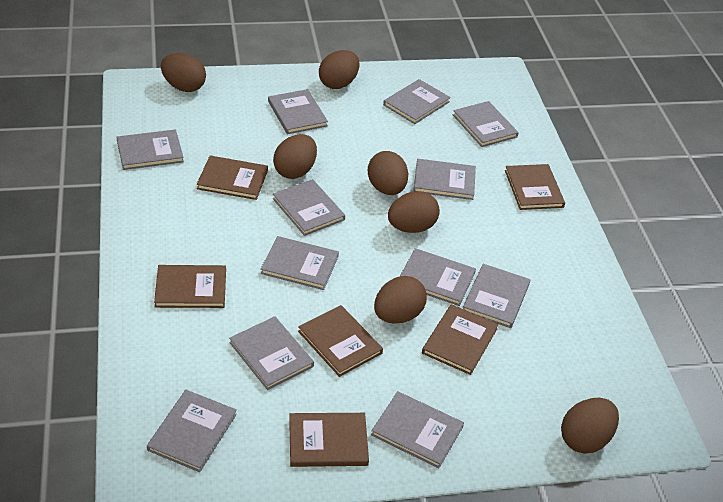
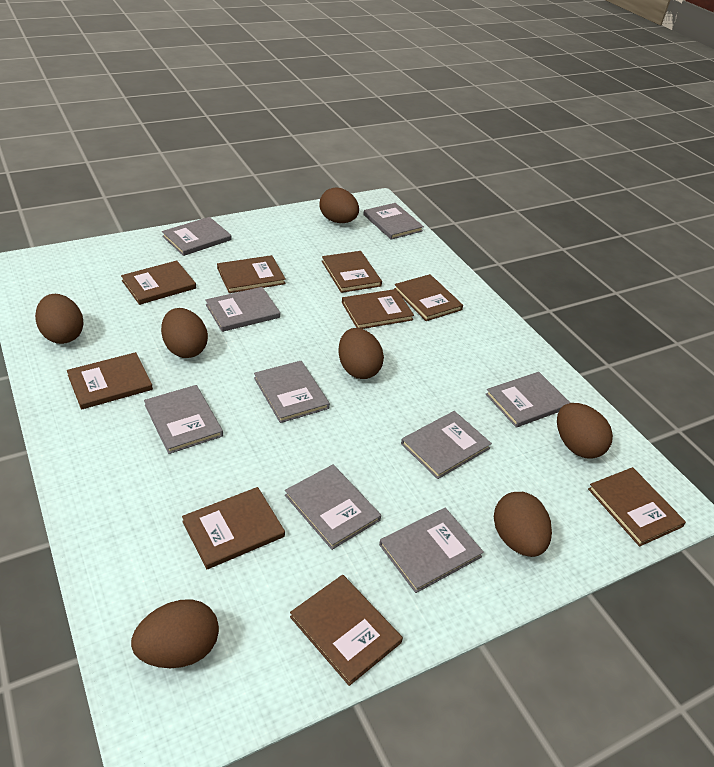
brown book: 6 -> 9
grey book: 12 -> 9

